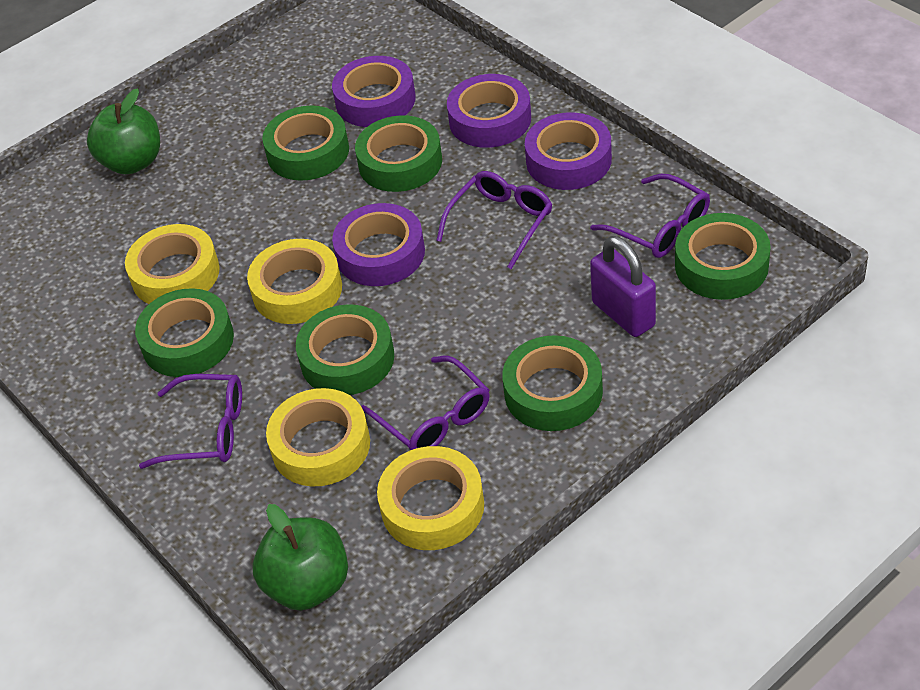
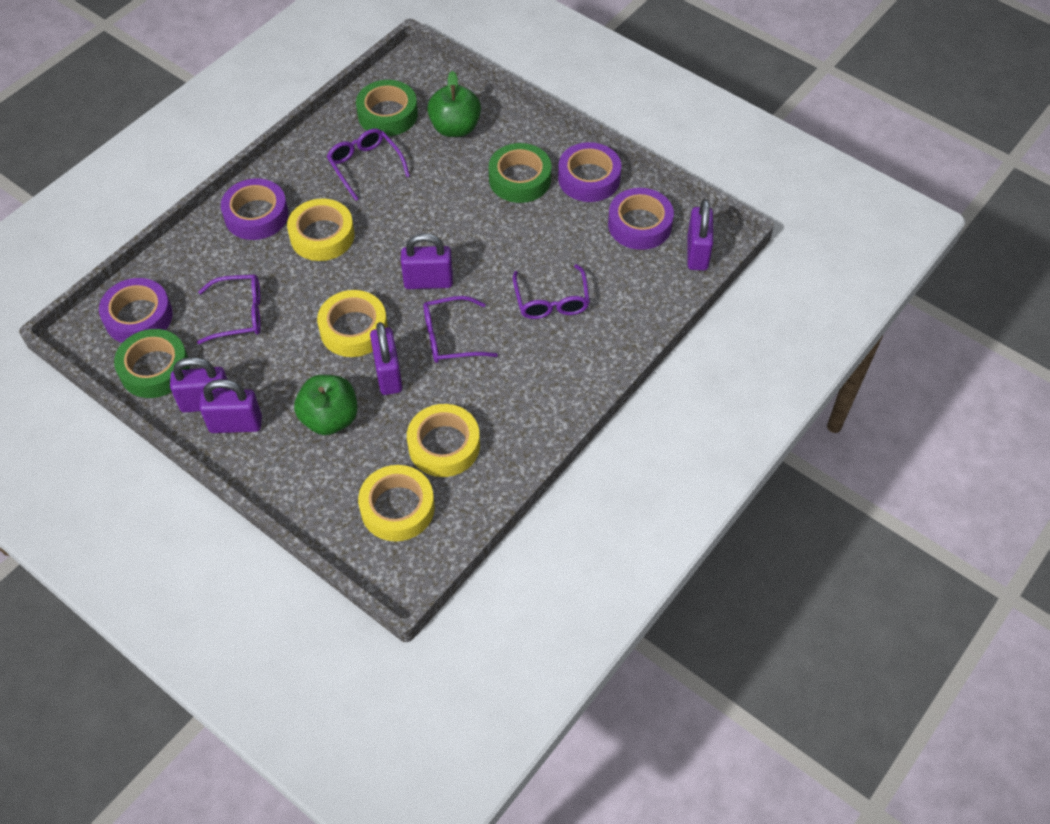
green tape: 6 -> 3
purple padlock: 1 -> 5

